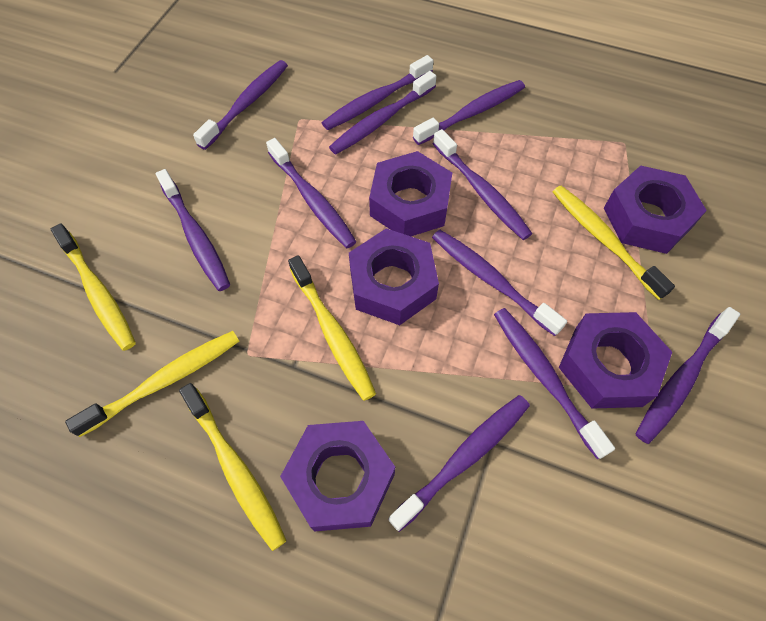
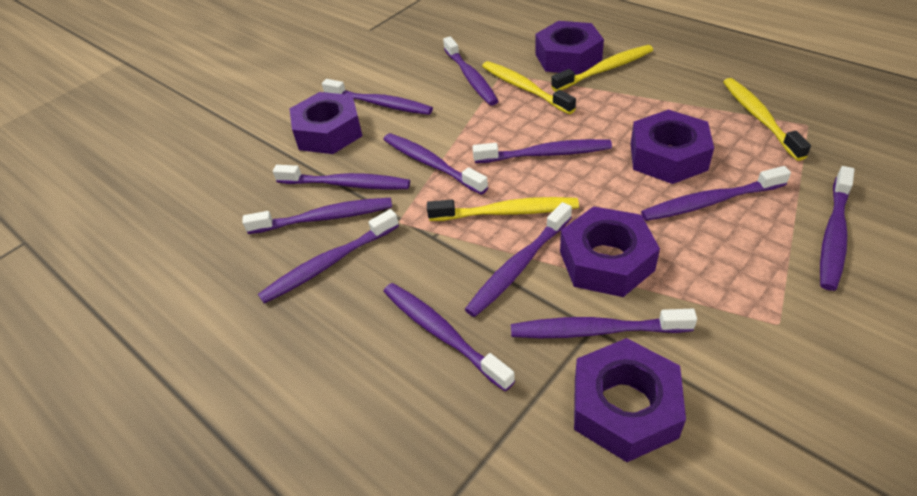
purple toothbrush: 11 -> 12
yellow toothbrush: 5 -> 4

